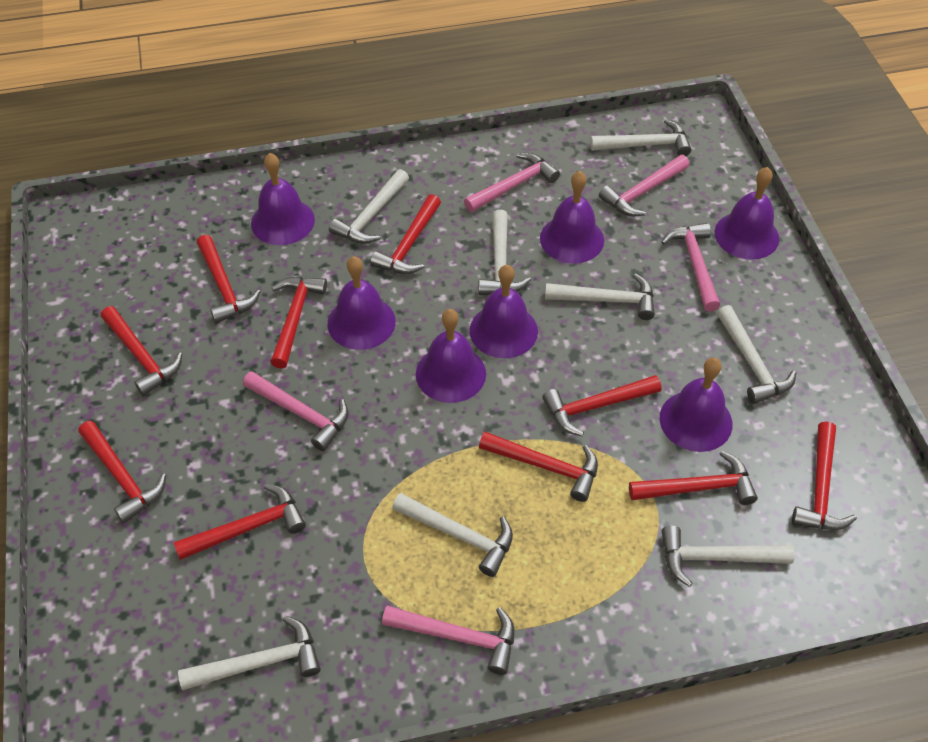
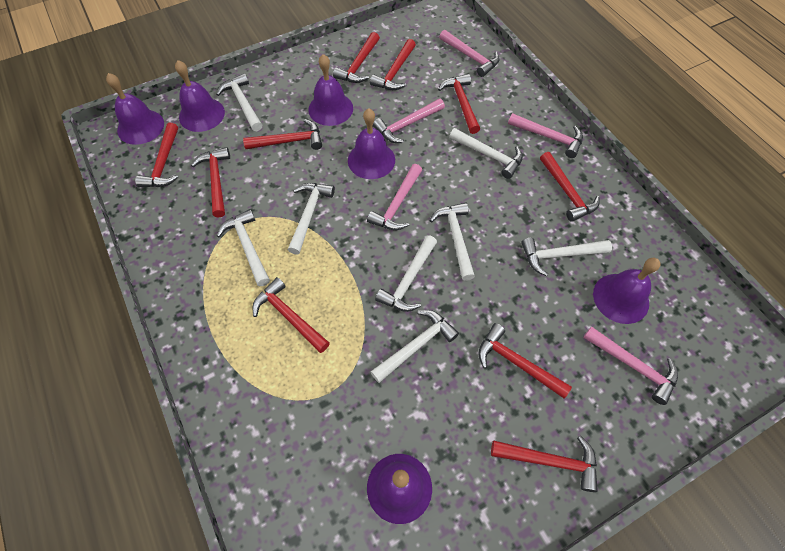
purple bell: 7 -> 6

